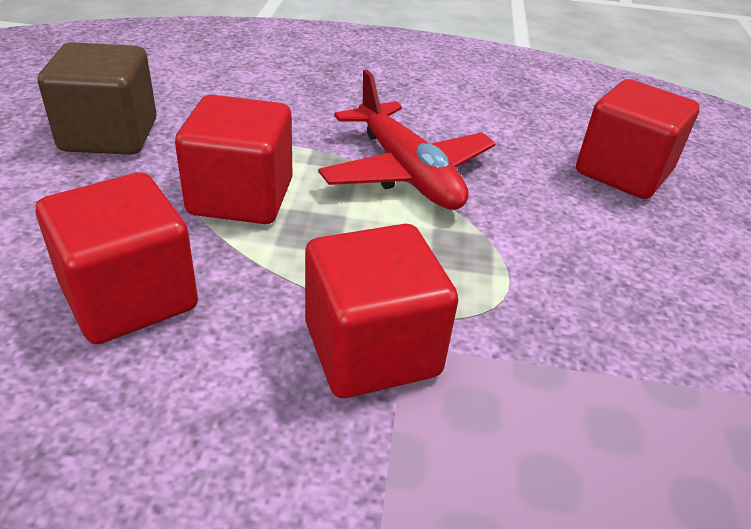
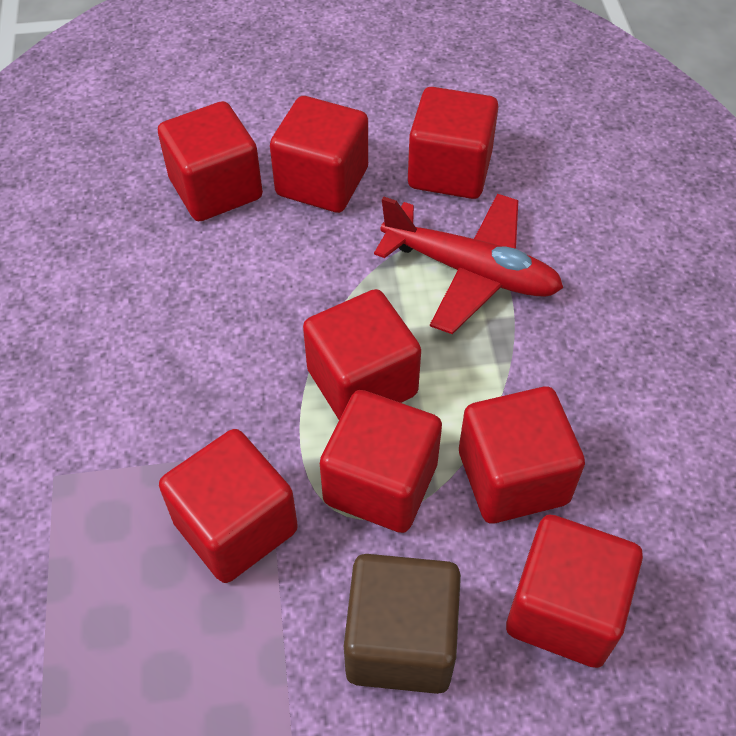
red cube: 4 -> 8

